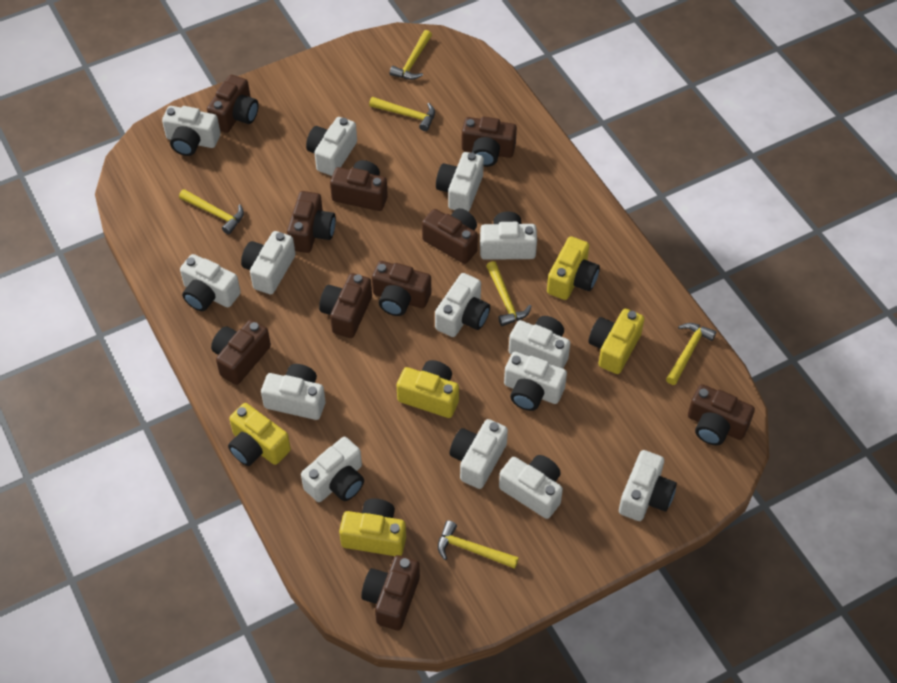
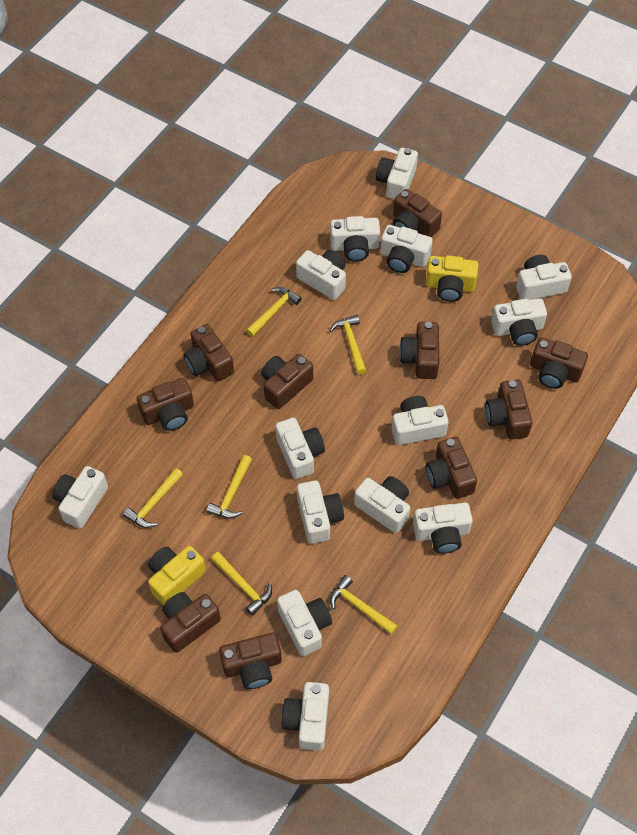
yellow camera: 5 -> 2

